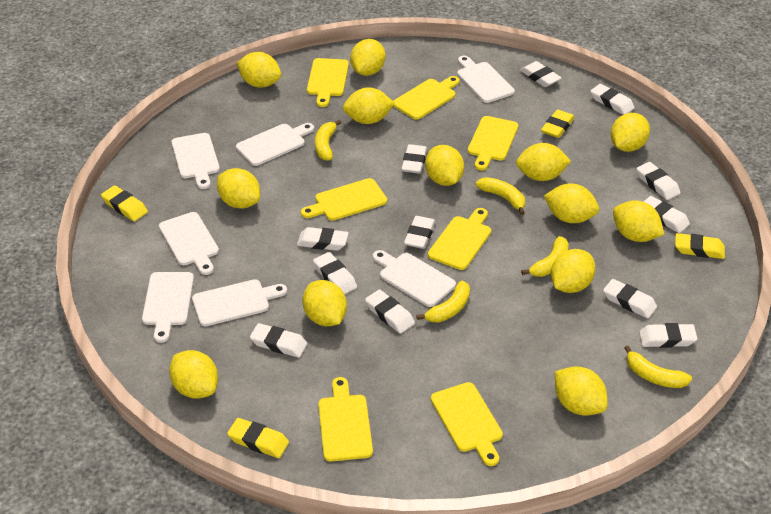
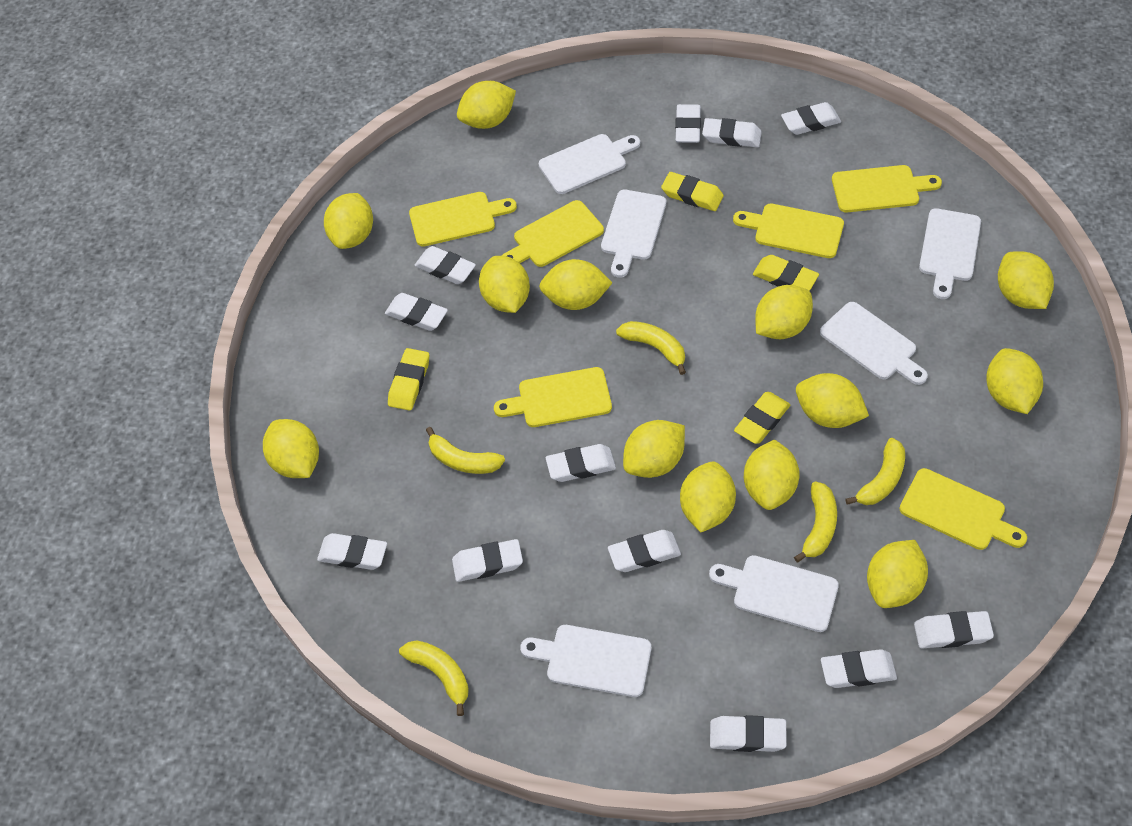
white cutting board: 7 -> 6
yellow cutting board: 7 -> 6

